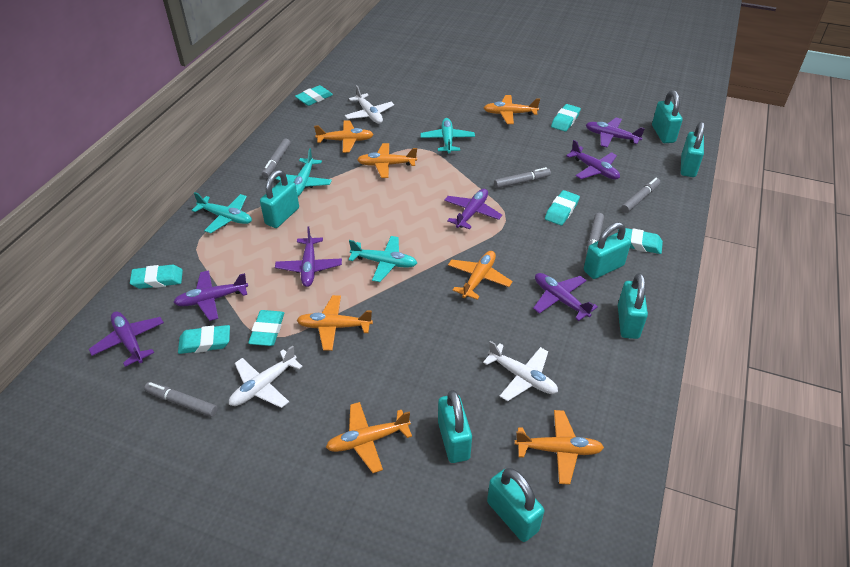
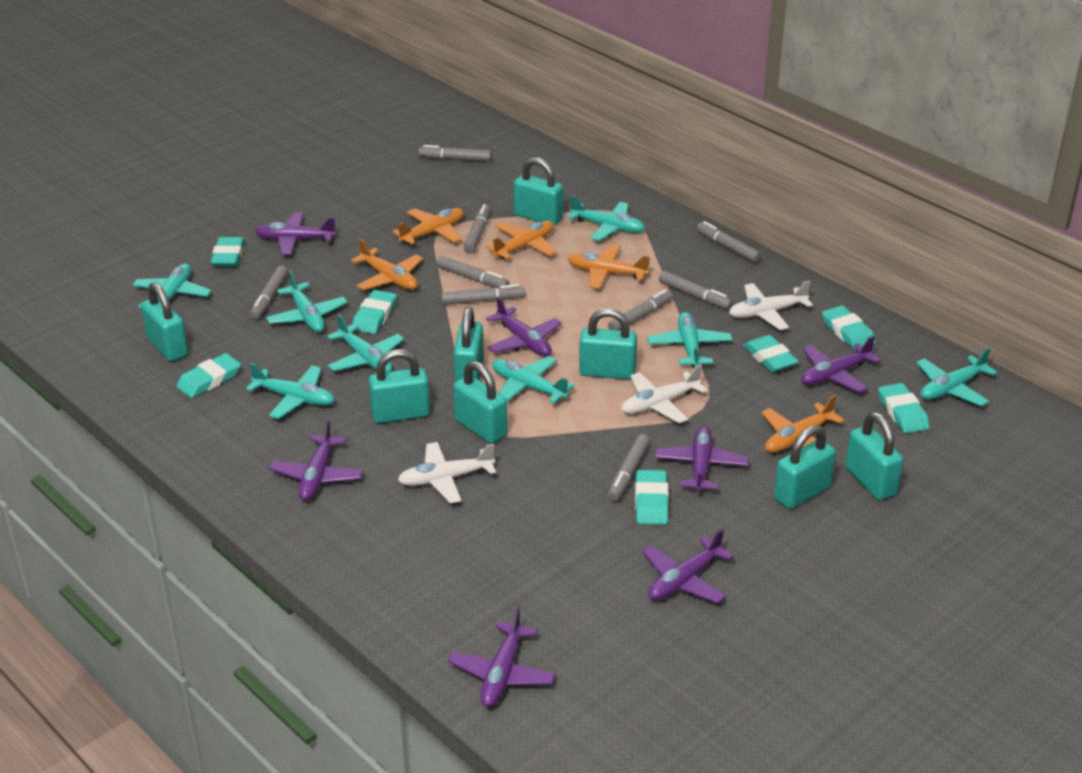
grey marker: 5 -> 9
orange plane: 7 -> 5
turquoise padlock: 7 -> 8
turquoise plane: 4 -> 8

